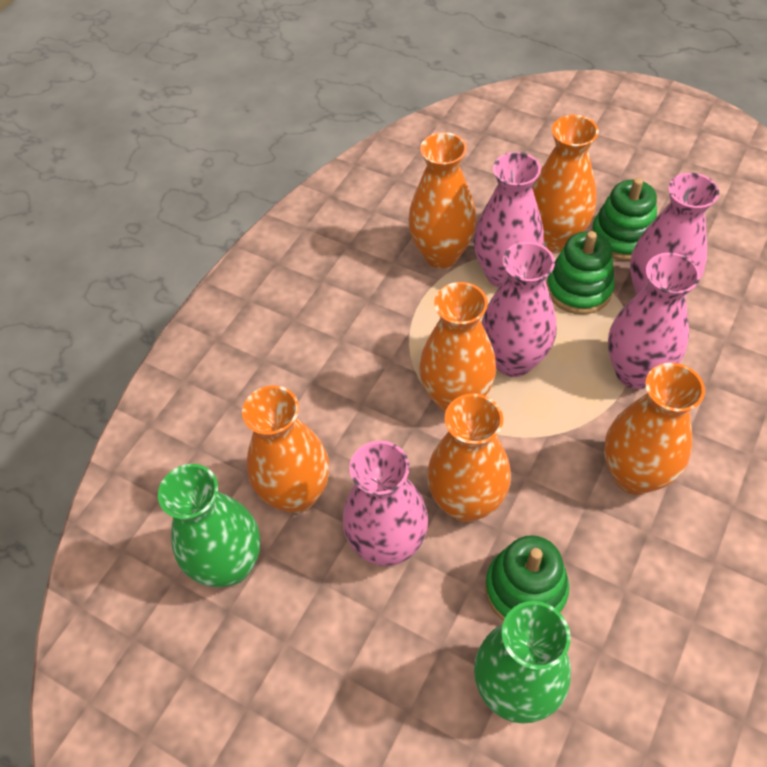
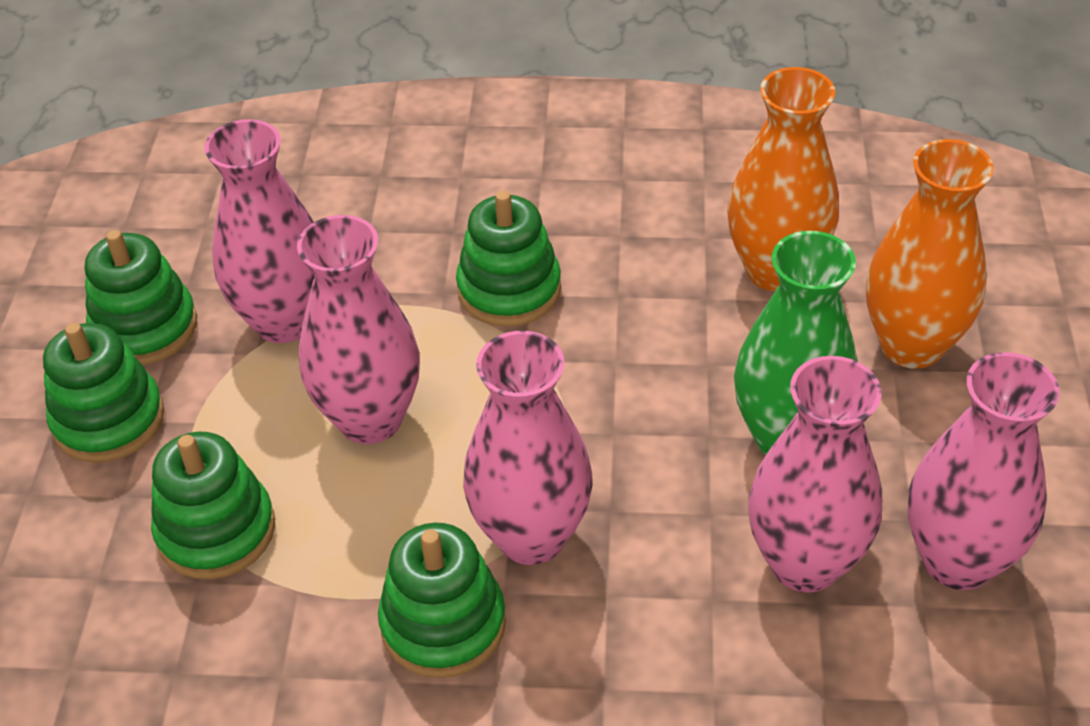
green stacking toy: 3 -> 5
green vase: 2 -> 1
orange vase: 6 -> 2

